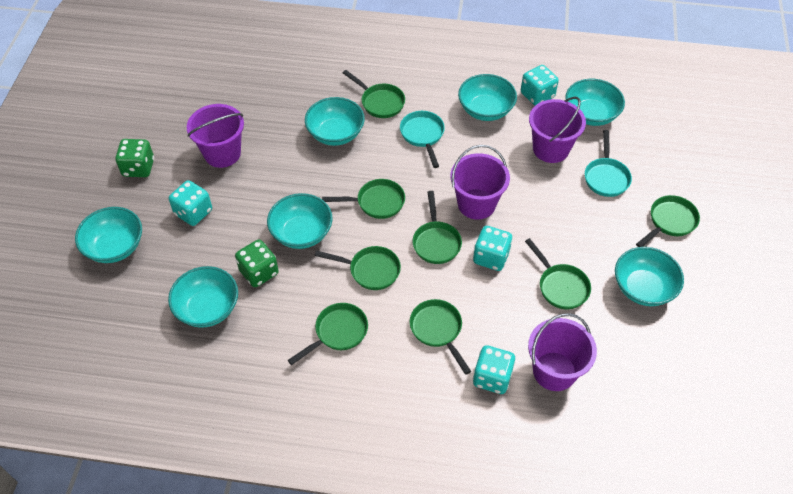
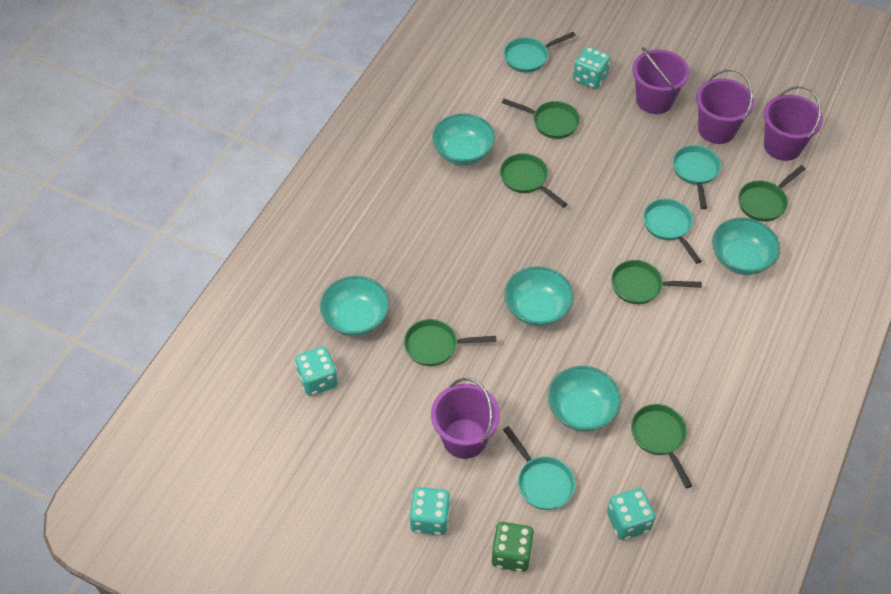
green dice: 2 -> 1
green pan: 8 -> 6
turquoise bowl: 7 -> 5
turquoise pan: 2 -> 4

